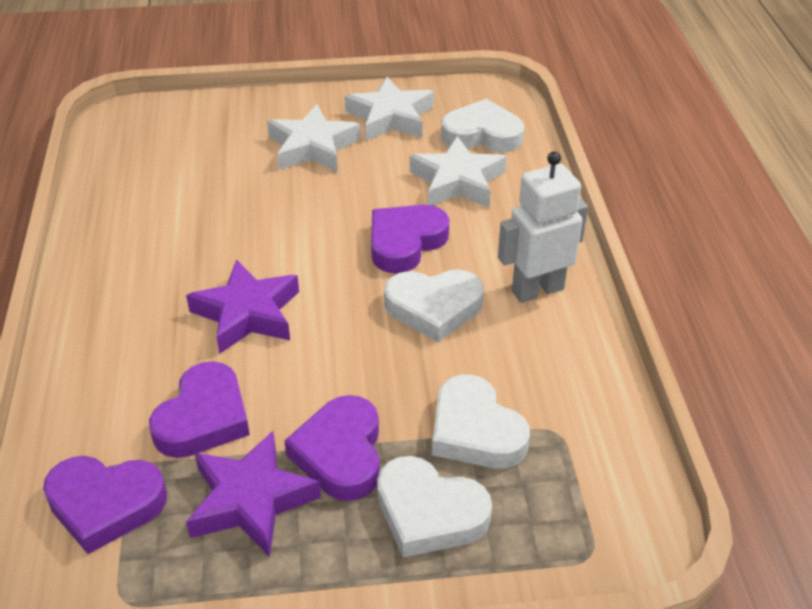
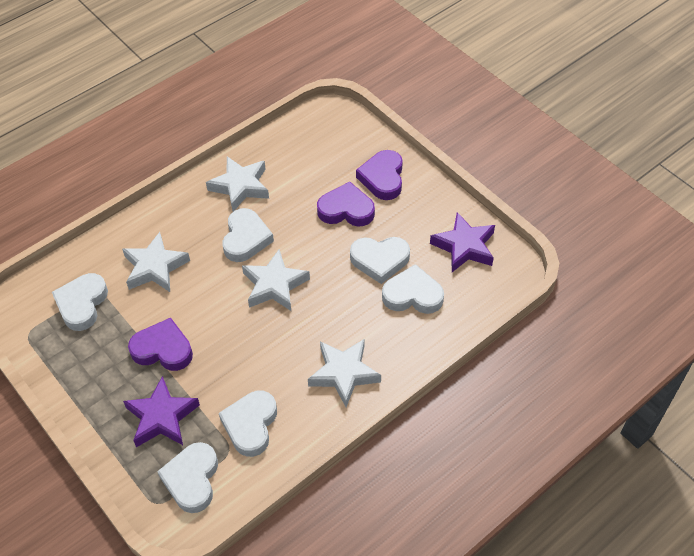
purple heart: 4 -> 3
white heart: 4 -> 6
white robot: 1 -> 0
white star: 3 -> 4

